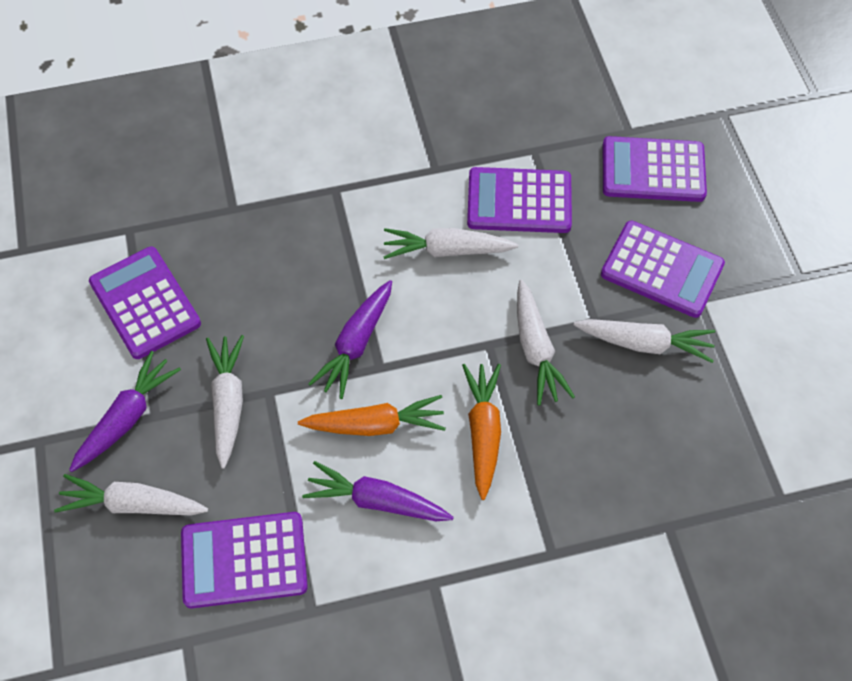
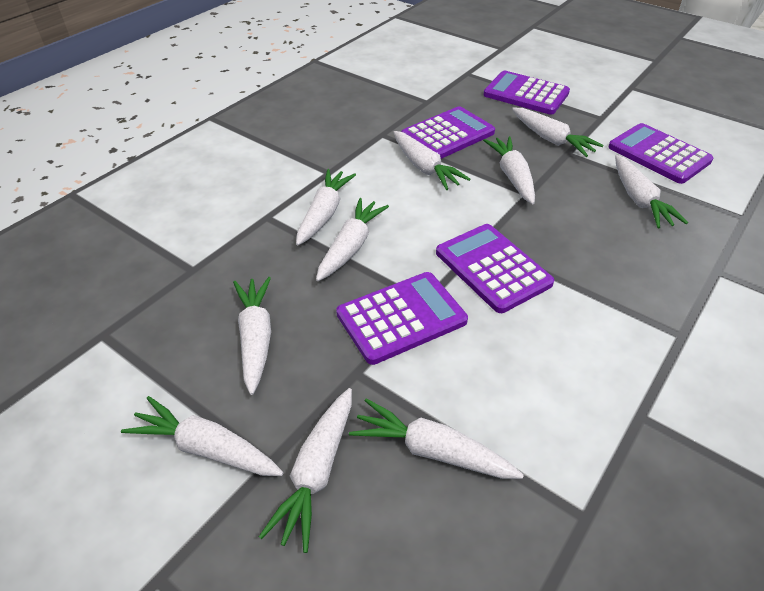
orange carrot: 2 -> 0
purple carrot: 3 -> 0
white carrot: 5 -> 10

